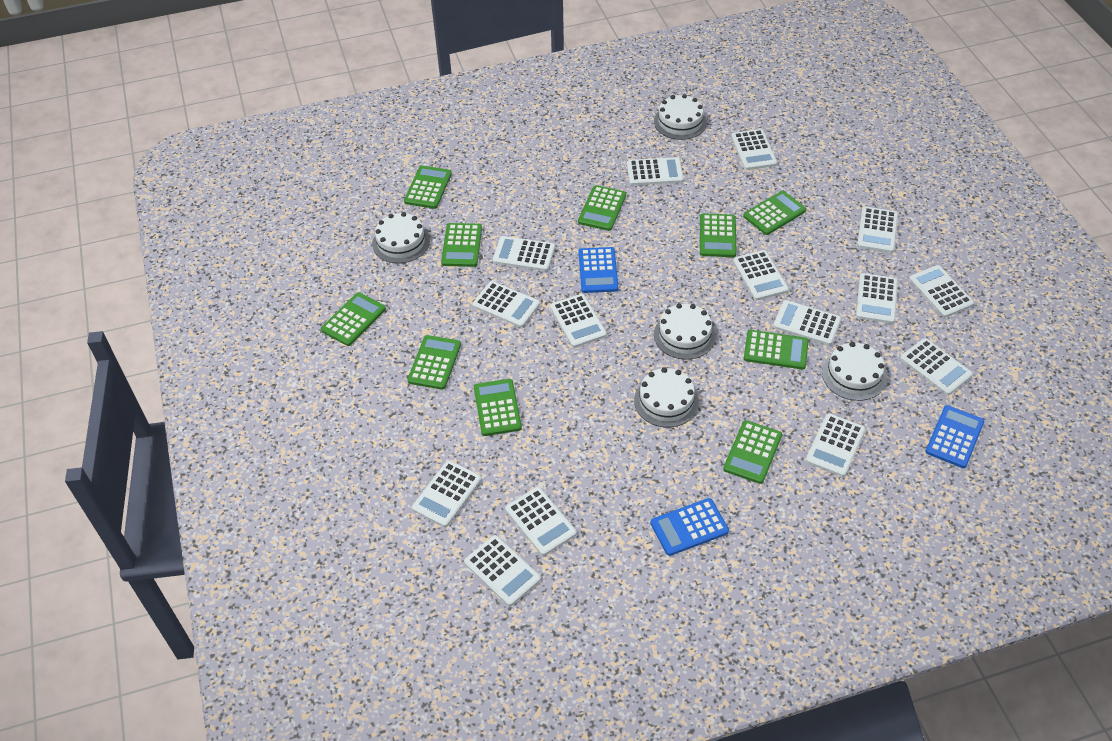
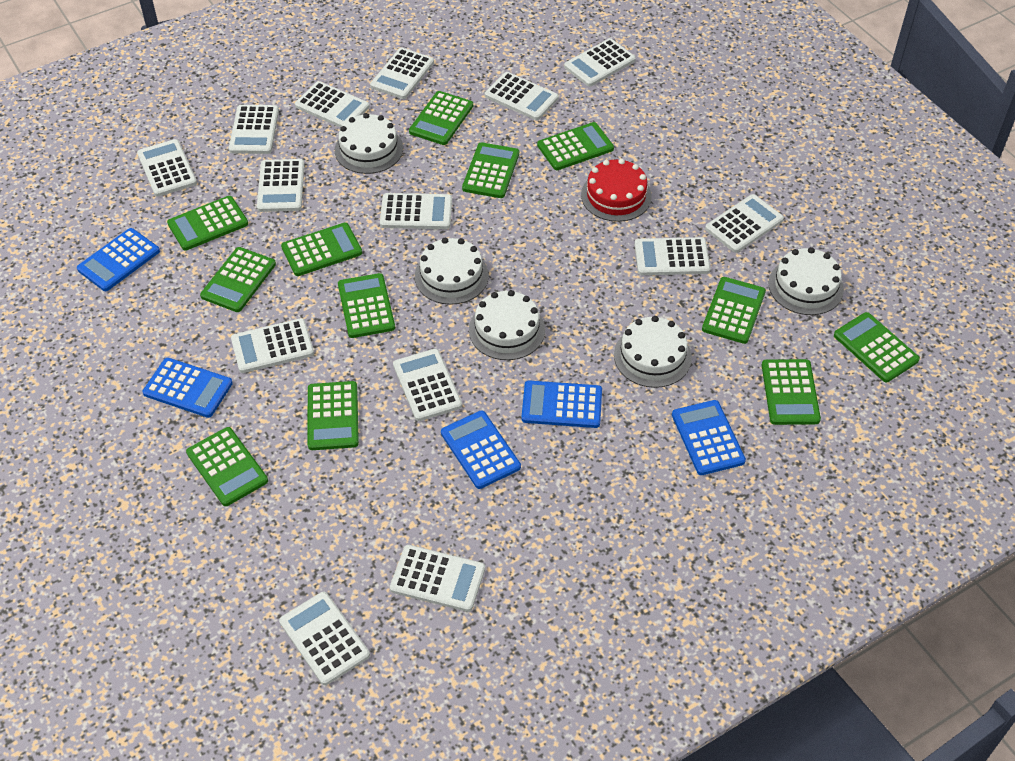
blue calculator: 3 -> 5
green calculator: 10 -> 12
red cake: 0 -> 1
white calculator: 15 -> 14

